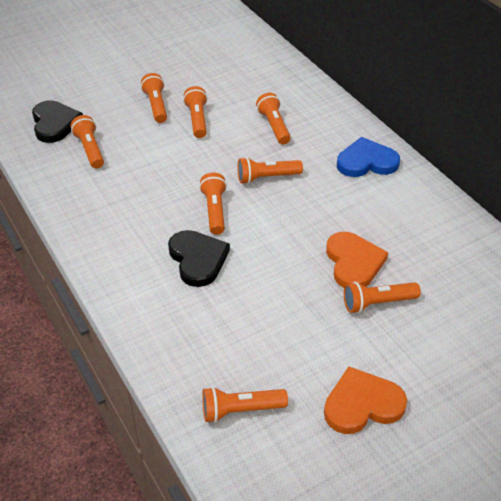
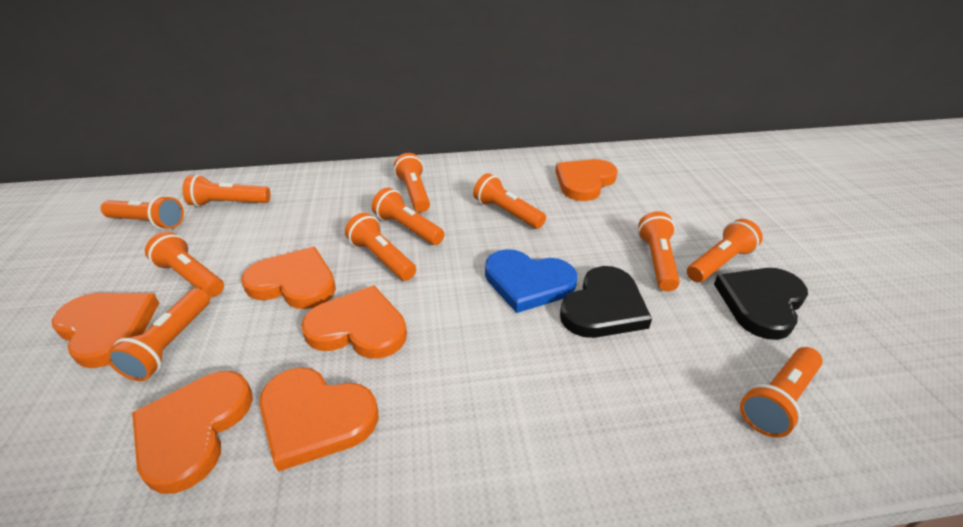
orange flashlight: 8 -> 11
orange heart: 2 -> 6

